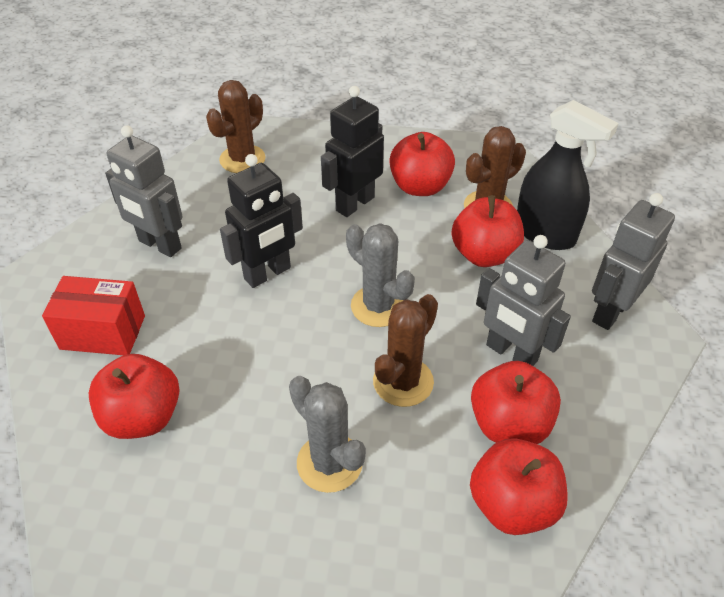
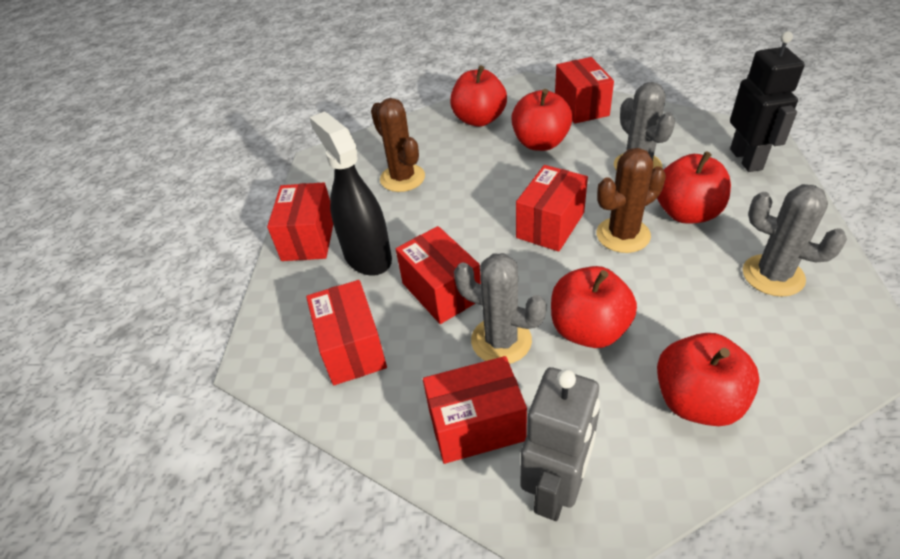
black robot: 2 -> 1
brown cactus: 3 -> 2
grey cactus: 2 -> 3
grey robot: 3 -> 1
red box: 1 -> 6

